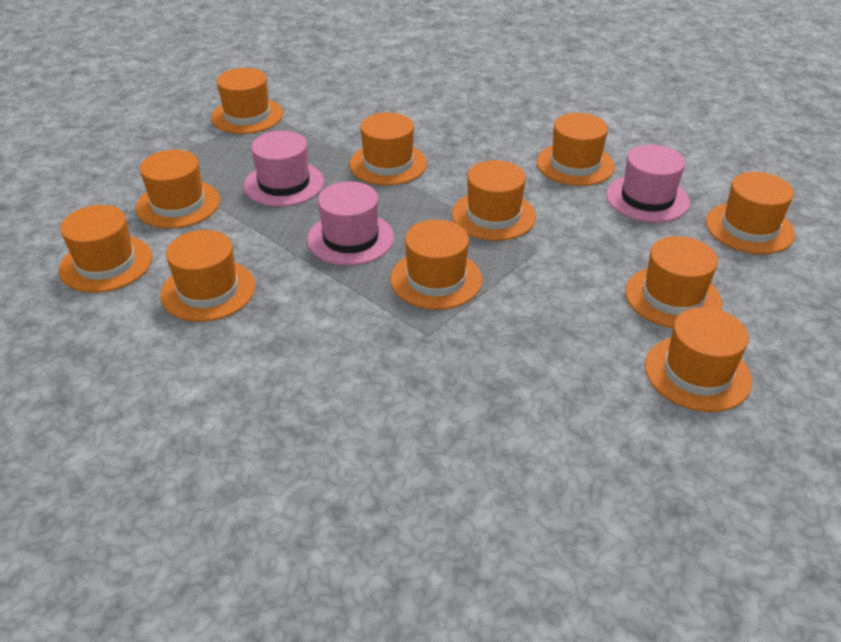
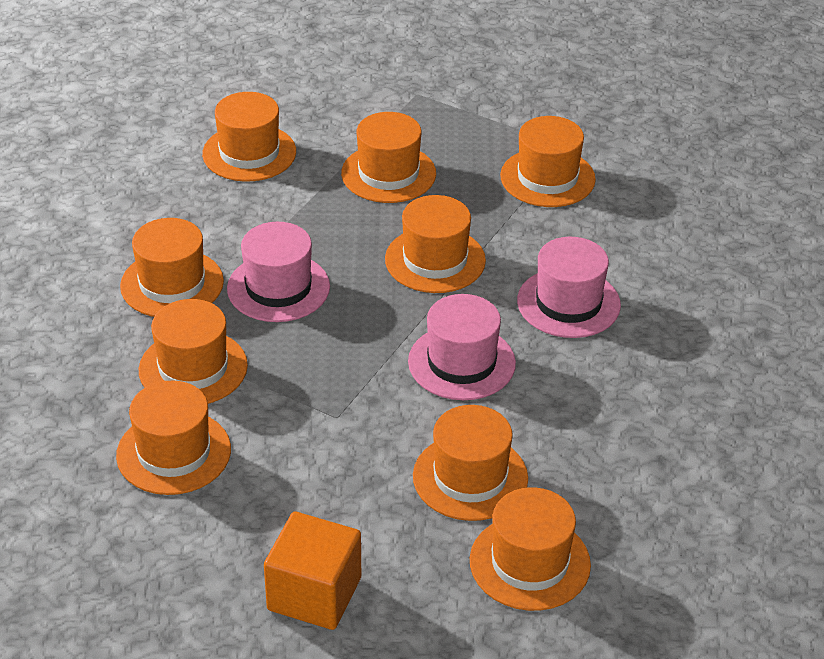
orange cube: 0 -> 1
orange hat: 11 -> 9

